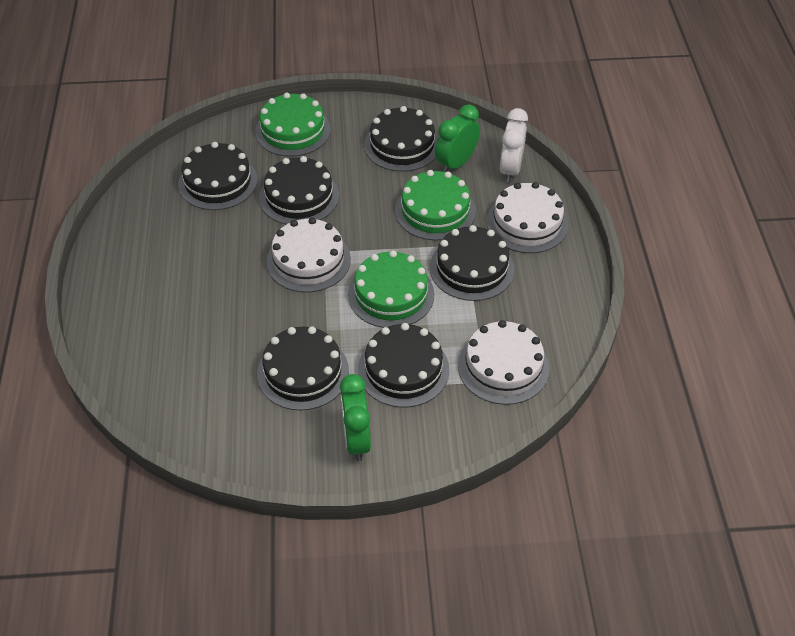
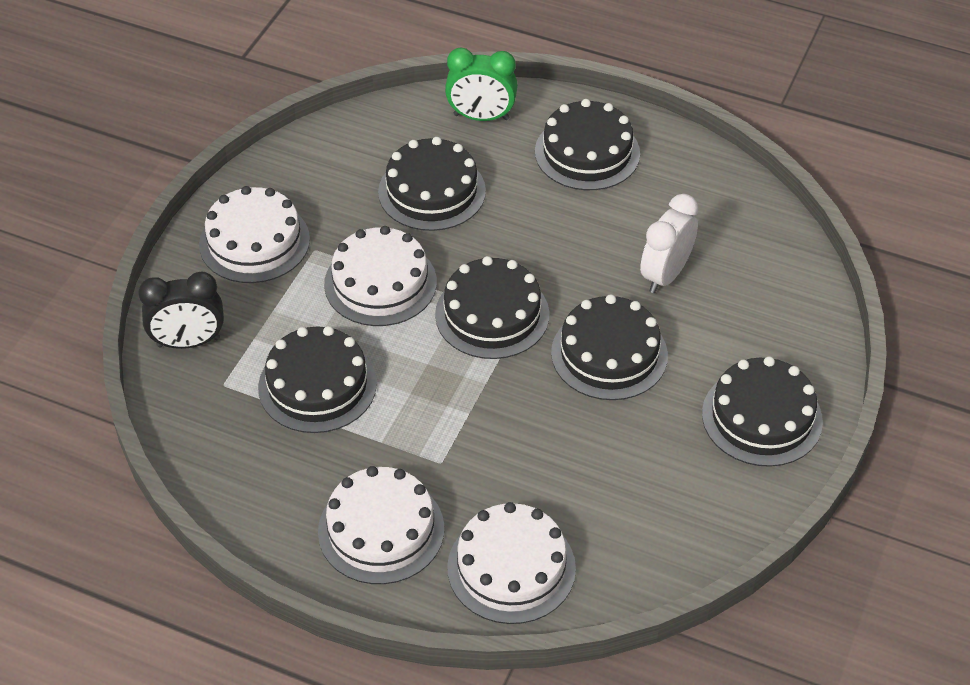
black clock: 0 -> 1
green cake: 3 -> 0
green clock: 2 -> 1
white cake: 3 -> 4

